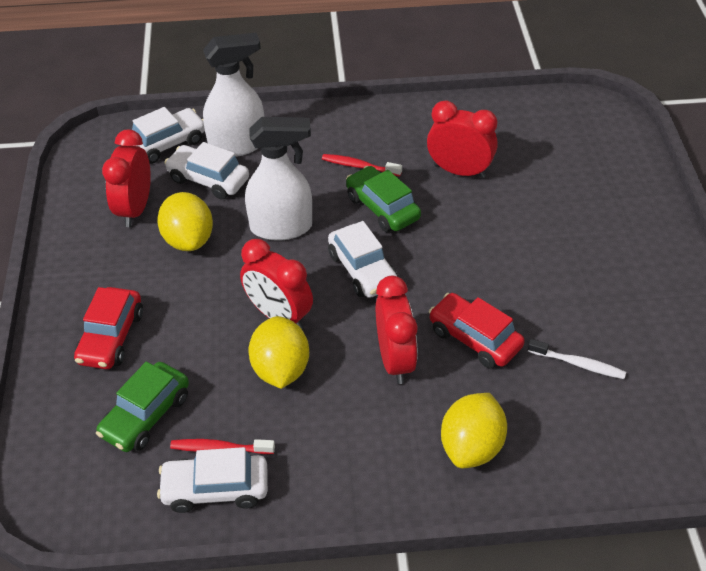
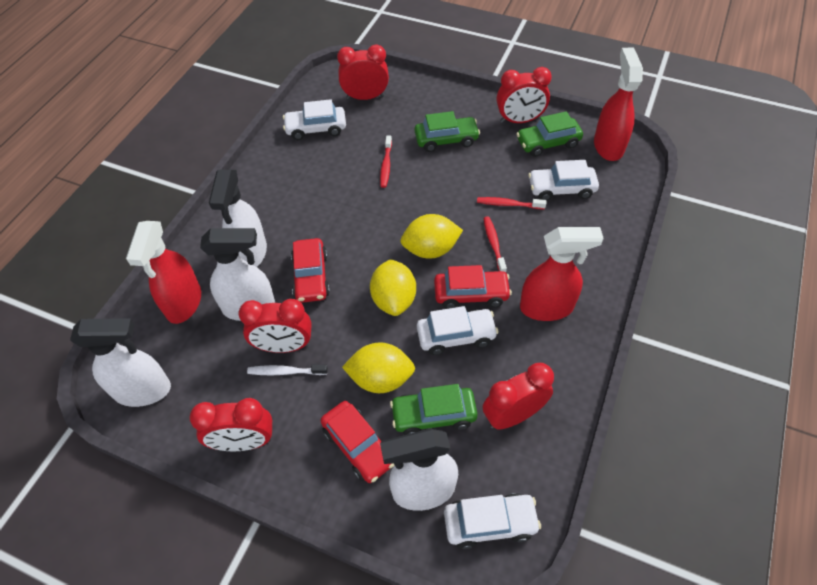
green car: 2 -> 3
red car: 2 -> 3
red clock: 4 -> 5
red spray bottle: 0 -> 3
red toothbrush: 2 -> 3
white spray bottle: 2 -> 4

